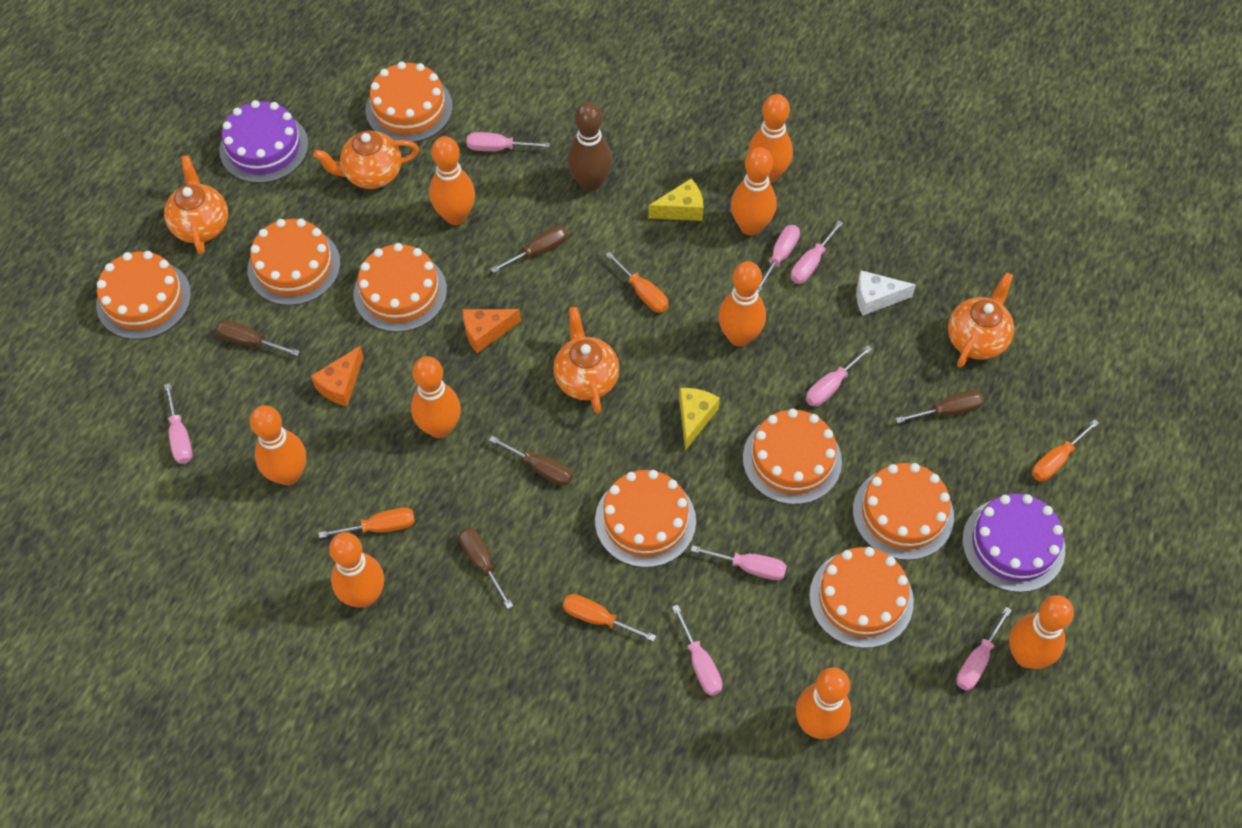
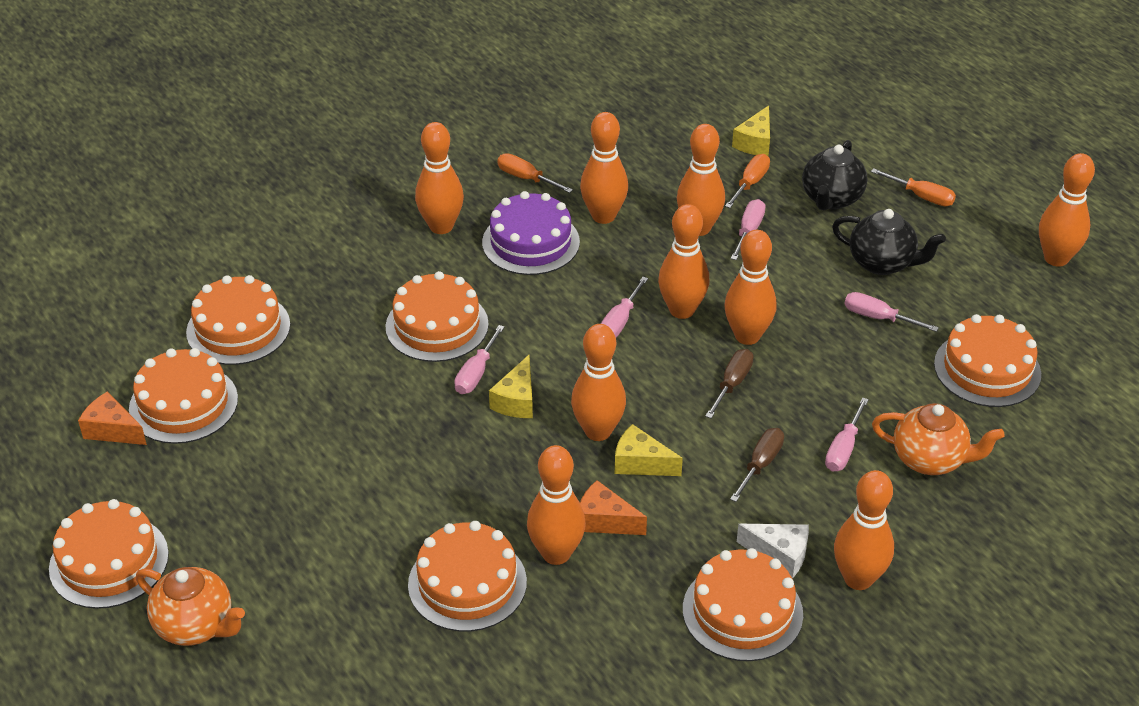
black teapot: 0 -> 2
brown bowling pin: 1 -> 0
brown screwdriver: 5 -> 2
orange cake: 8 -> 7
orange screwdriver: 4 -> 3
orange teapot: 4 -> 2
pink screwdriver: 8 -> 5
purple cake: 2 -> 1
yellow cheese: 2 -> 3

